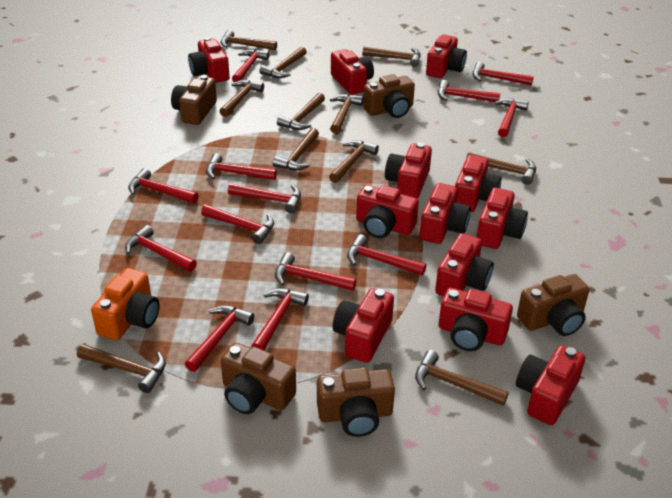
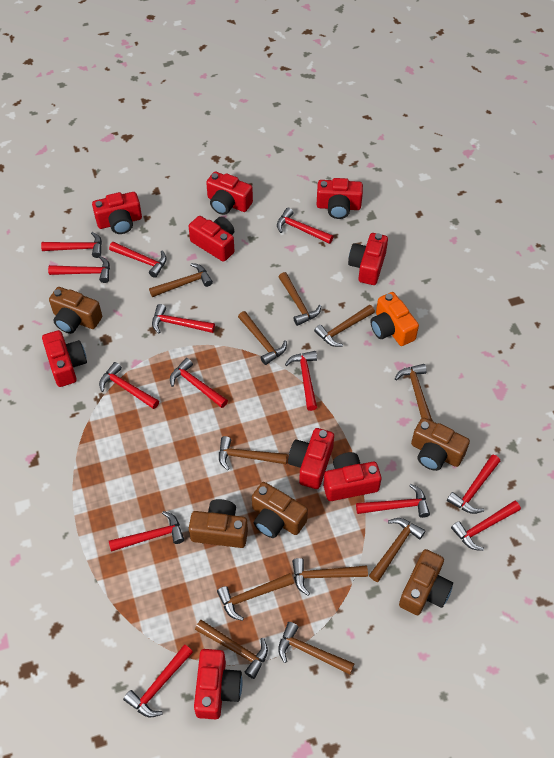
red camera: 12 -> 9

